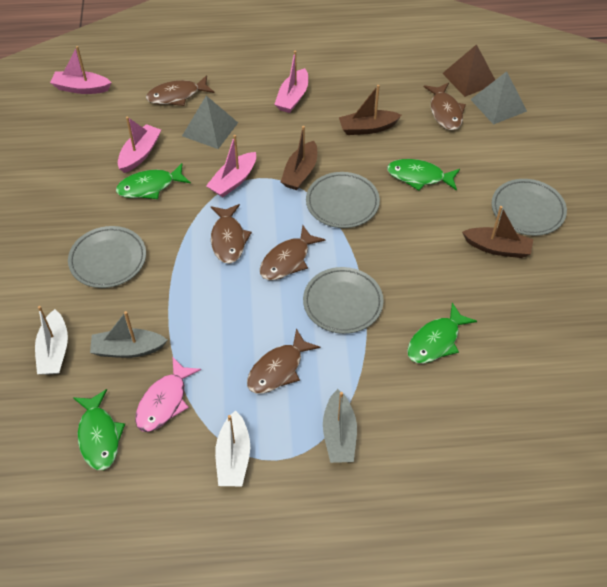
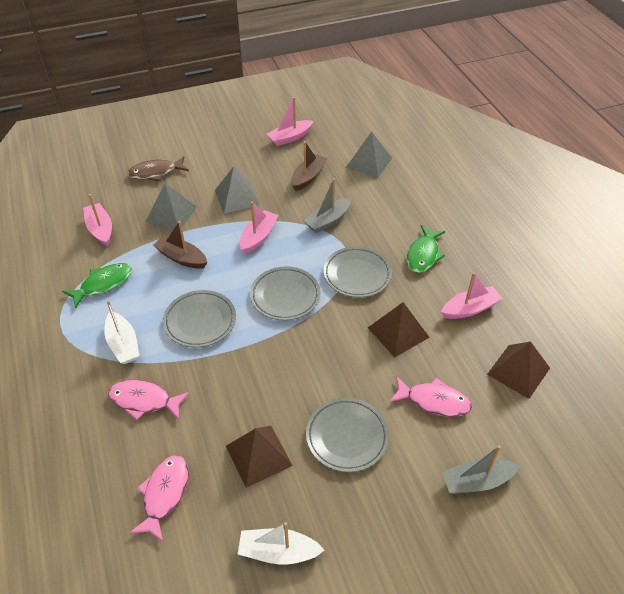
brown boat: 3 -> 2
brown fish: 5 -> 1
brown pyramid: 1 -> 3
green fish: 4 -> 2
grey pyramid: 2 -> 3
pink fish: 1 -> 3

